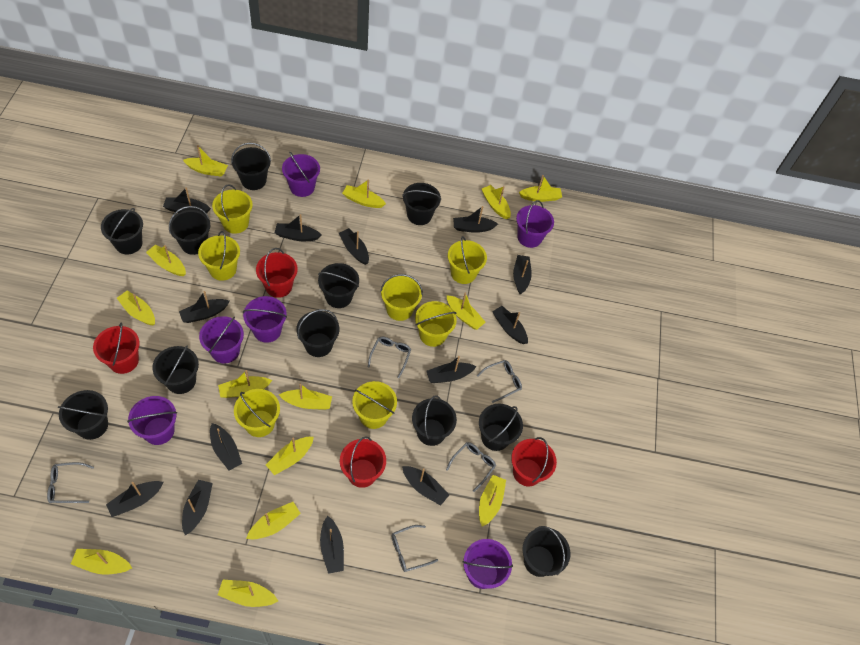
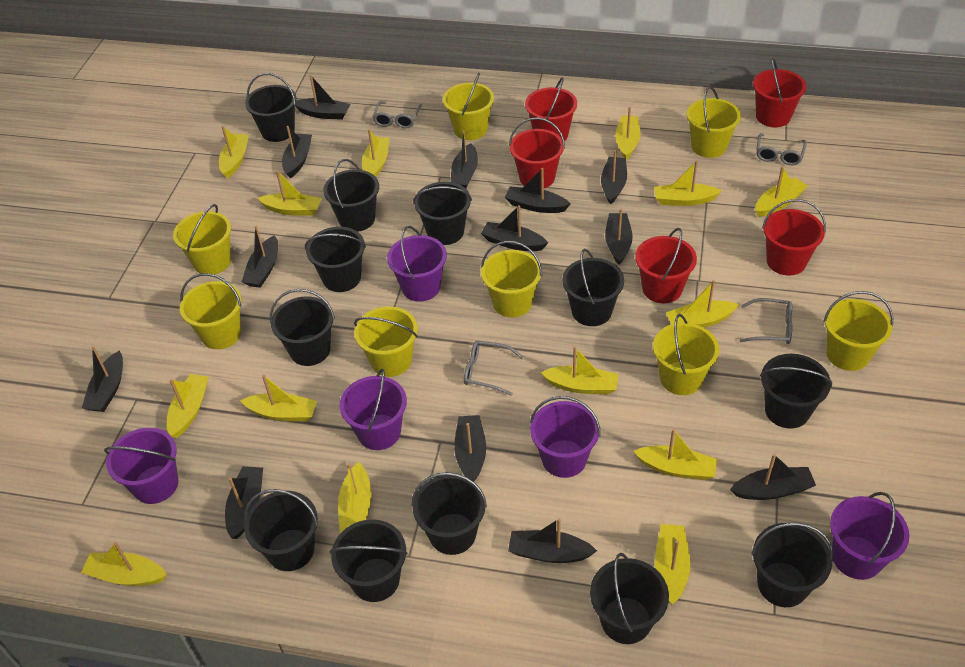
black bucket: 11 -> 12
grey glasses: 5 -> 4
purple bucket: 6 -> 5
red bucket: 4 -> 5
yellow bucket: 7 -> 8

